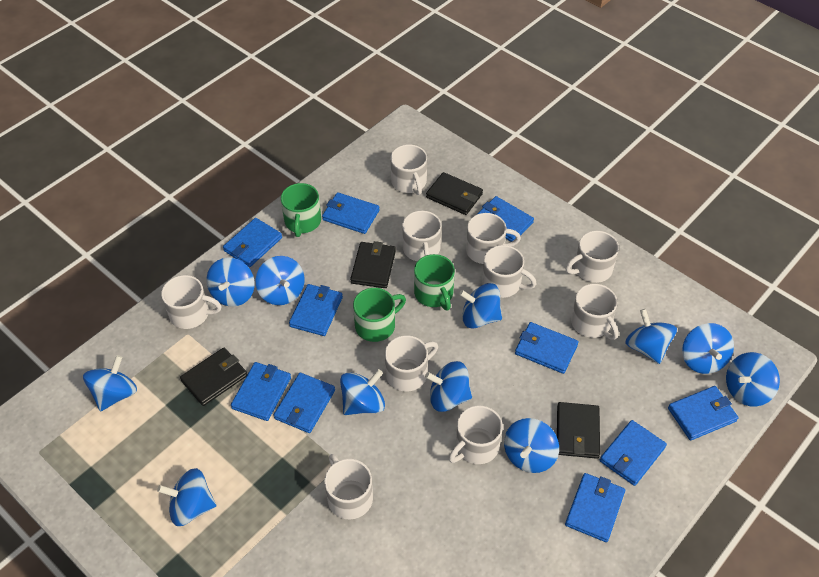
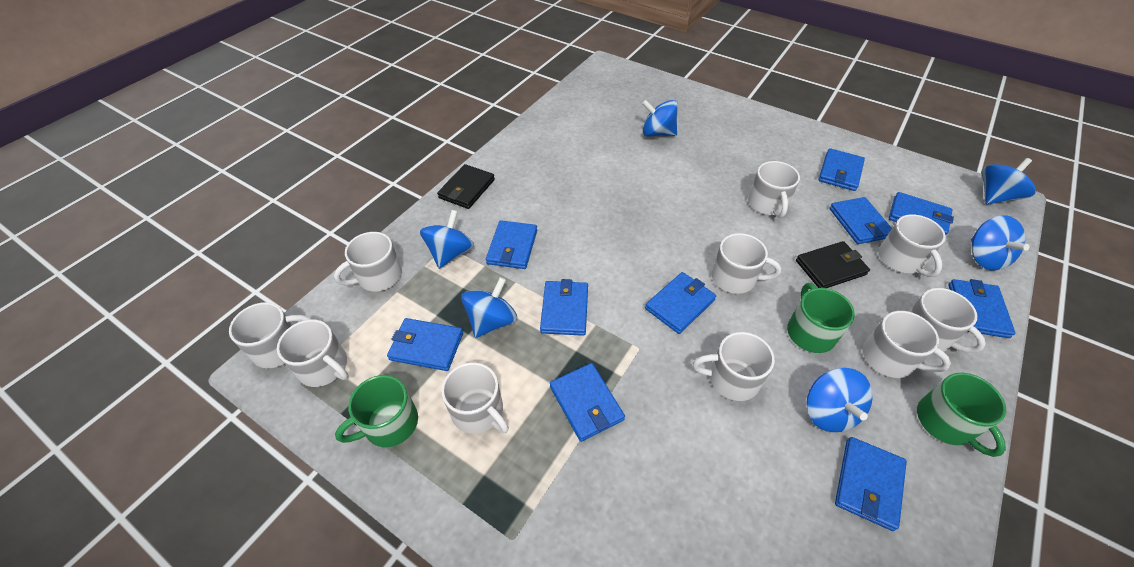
black wallet: 4 -> 2
blue spinning top: 11 -> 6

